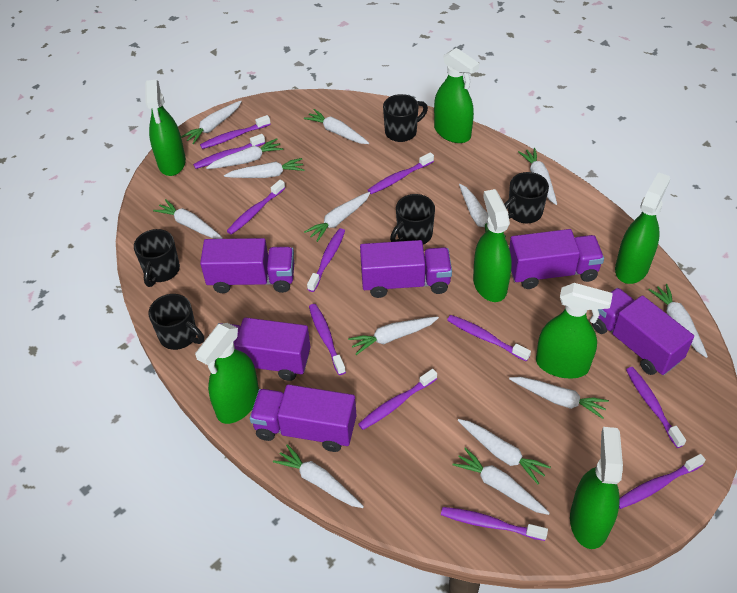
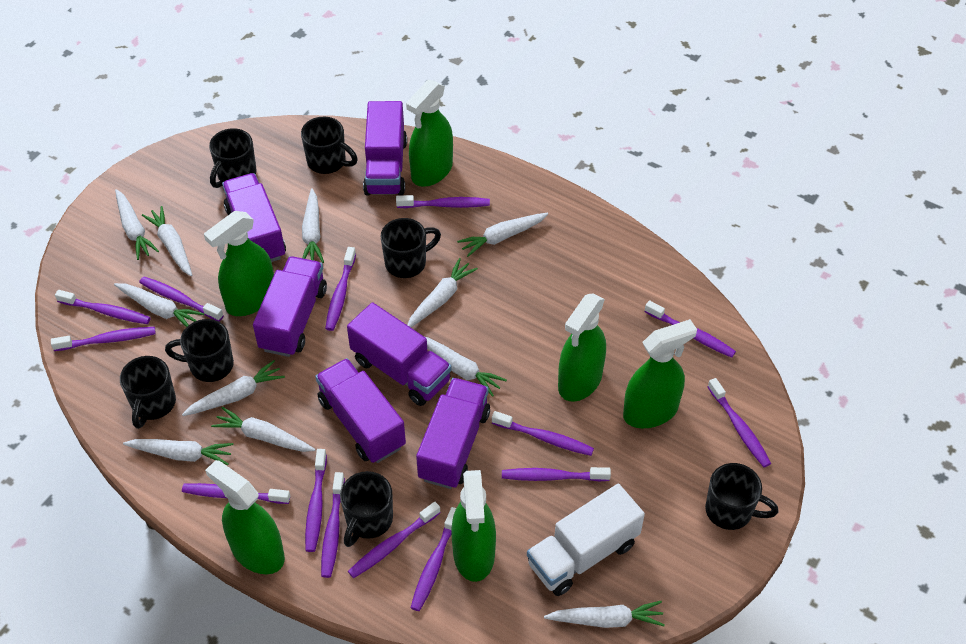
black mug: 5 -> 7
green spray bottle: 7 -> 6
purple toothbrush: 11 -> 14
white carrot: 14 -> 11
white truck: 0 -> 1

